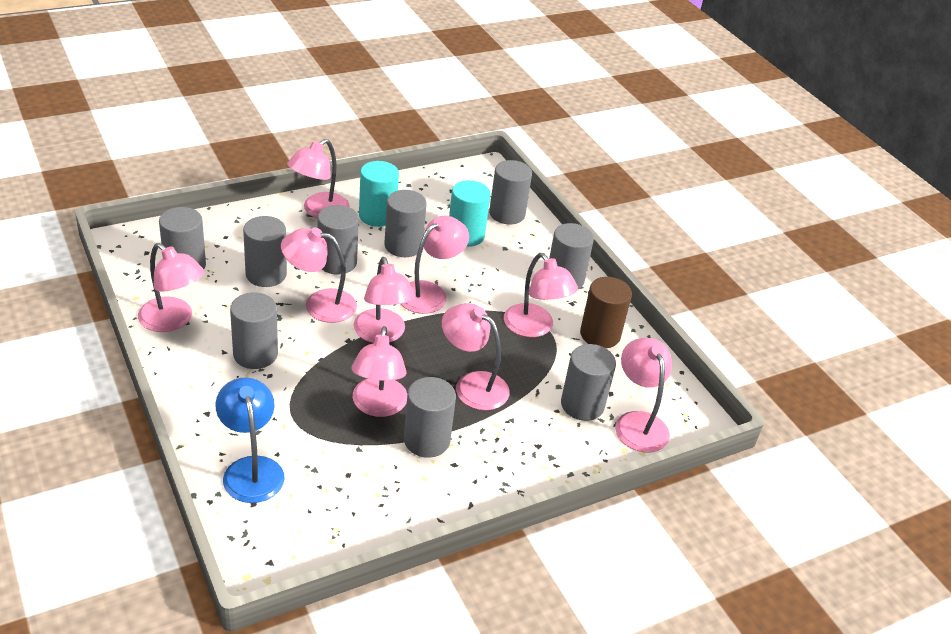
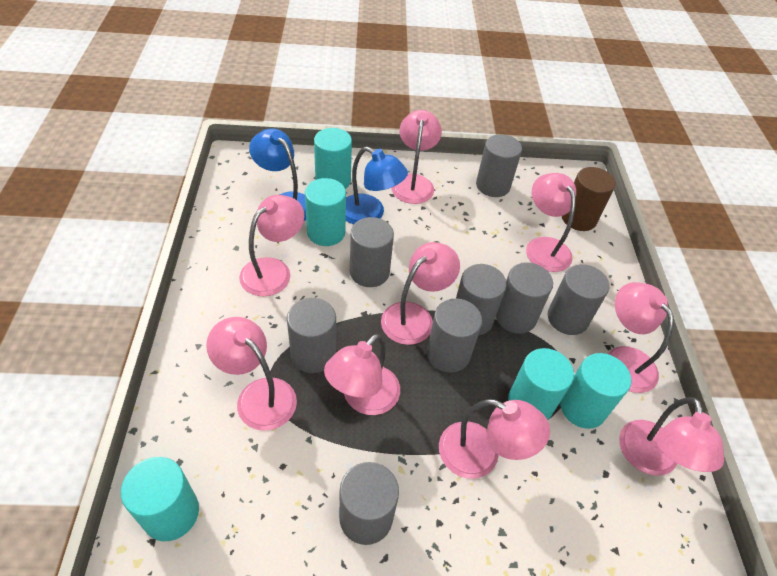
blue lamp: 1 -> 2
grey cylinder: 9 -> 8
turquoise cylinder: 2 -> 5

